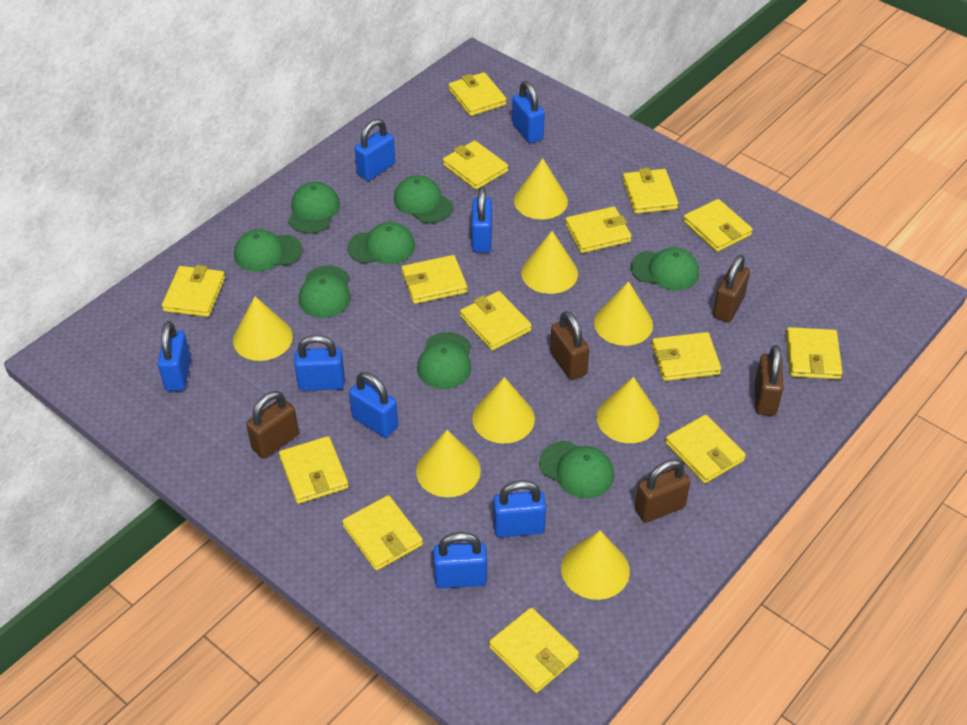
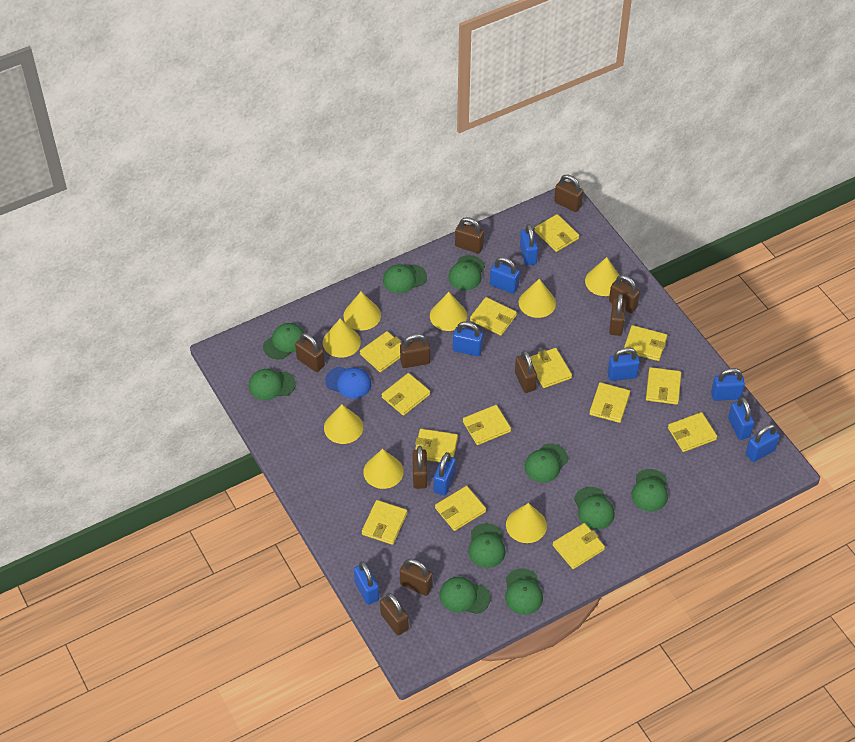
blue cap: 0 -> 1
blue padlock: 8 -> 9
brown padlock: 5 -> 10
green cap: 8 -> 10

